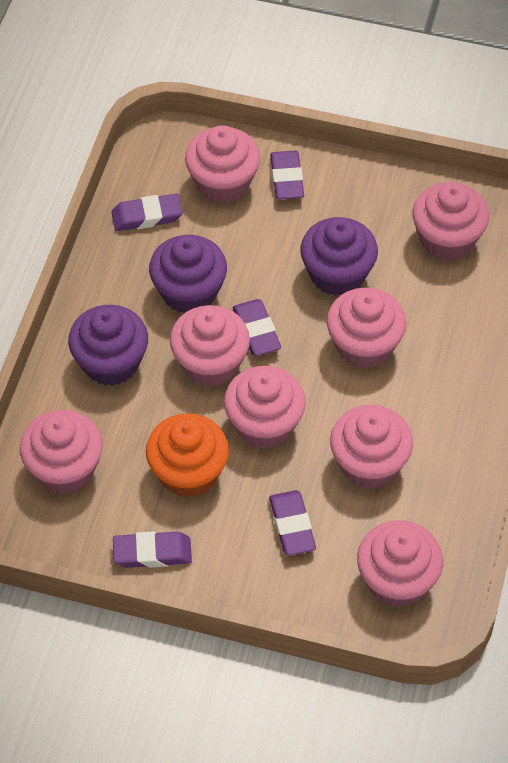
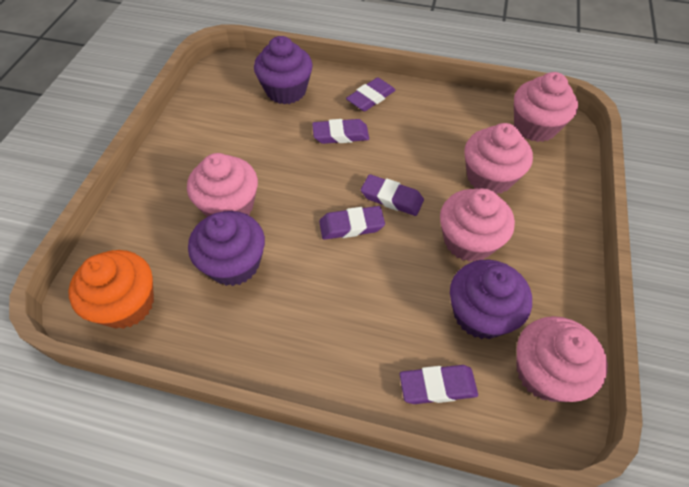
pink cupcake: 8 -> 5

